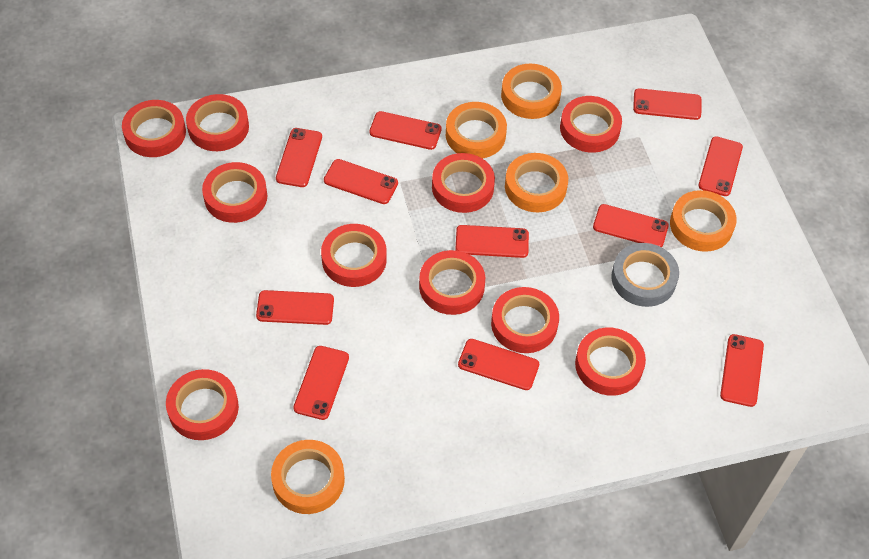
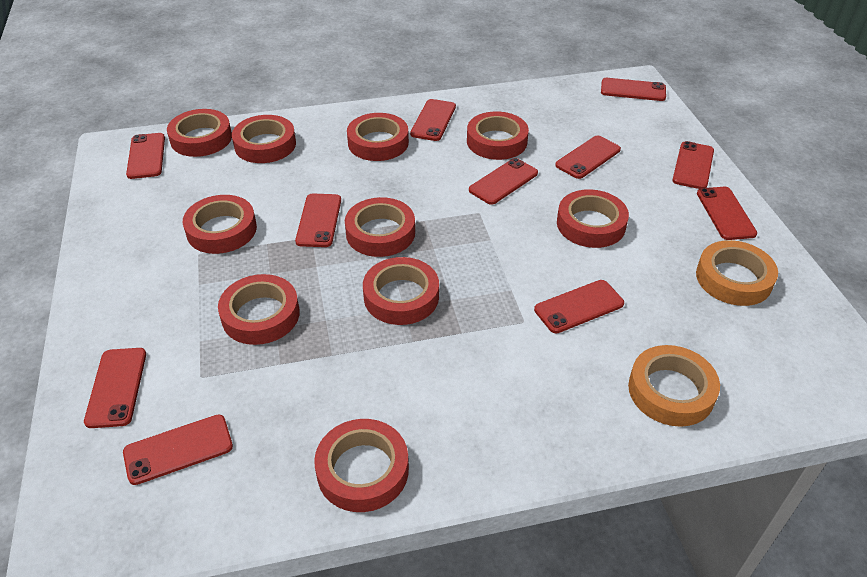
grey tape: 1 -> 0
orange tape: 5 -> 2

